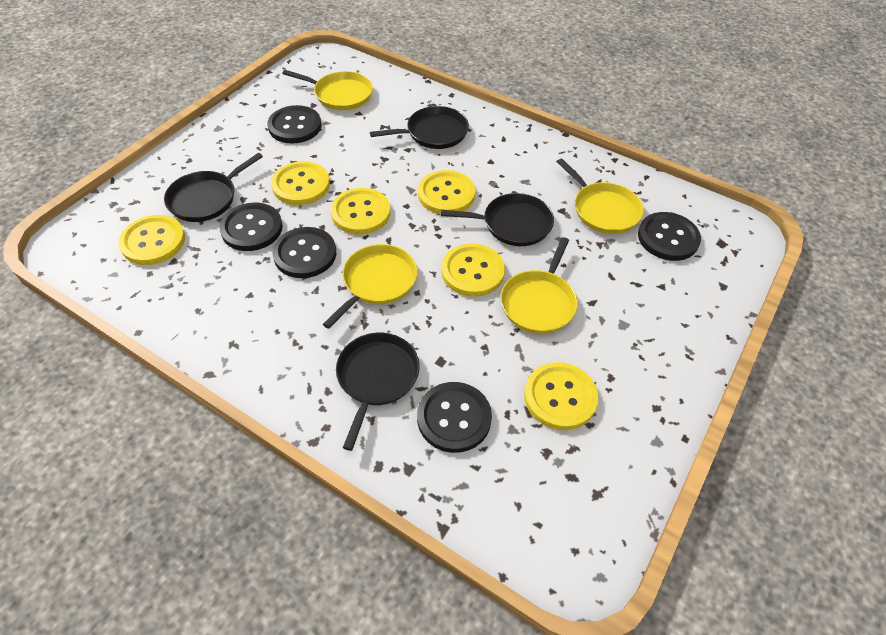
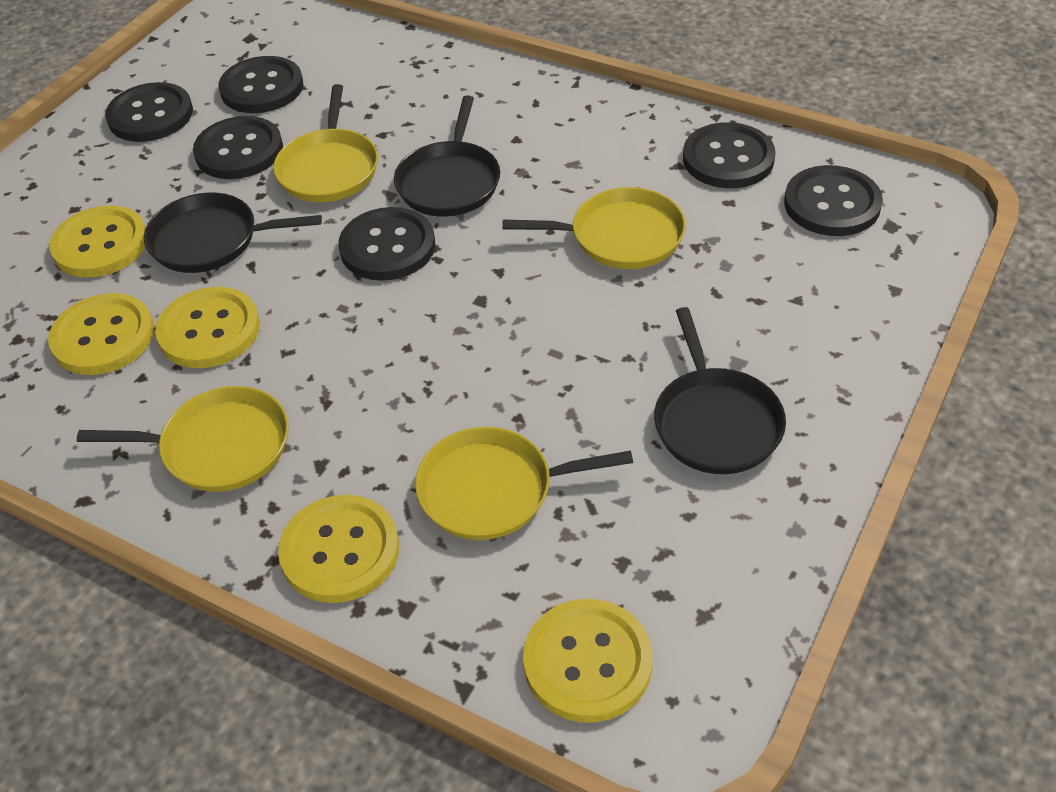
black button: 5 -> 6
black pan: 4 -> 3
yellow button: 6 -> 5

